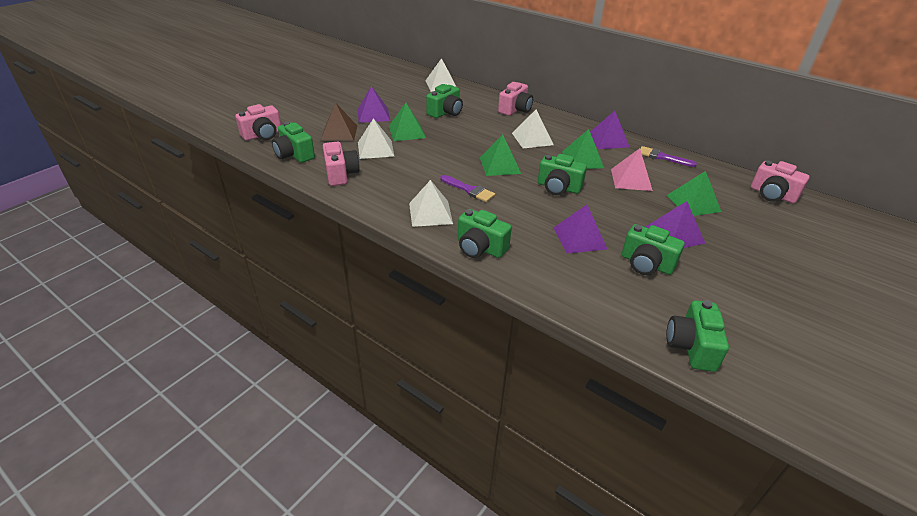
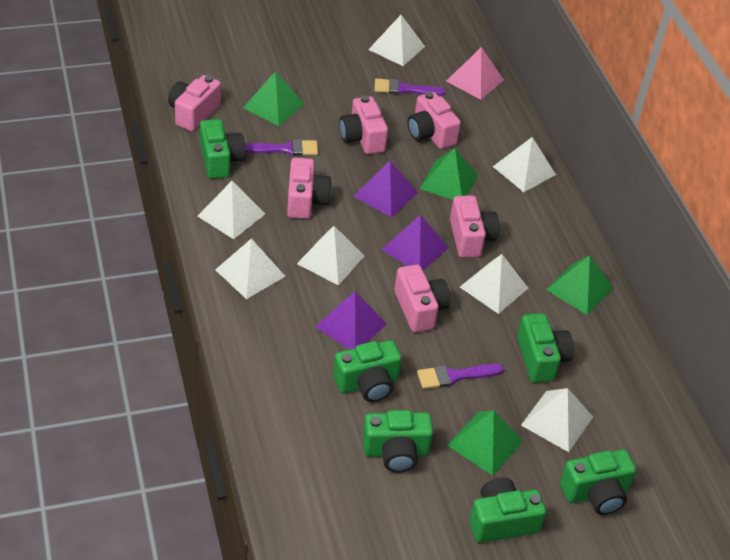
brown pyramid: 1 -> 0
pink camera: 4 -> 6
purple brush: 2 -> 3
purple pyramid: 4 -> 3
white pyramid: 4 -> 7

